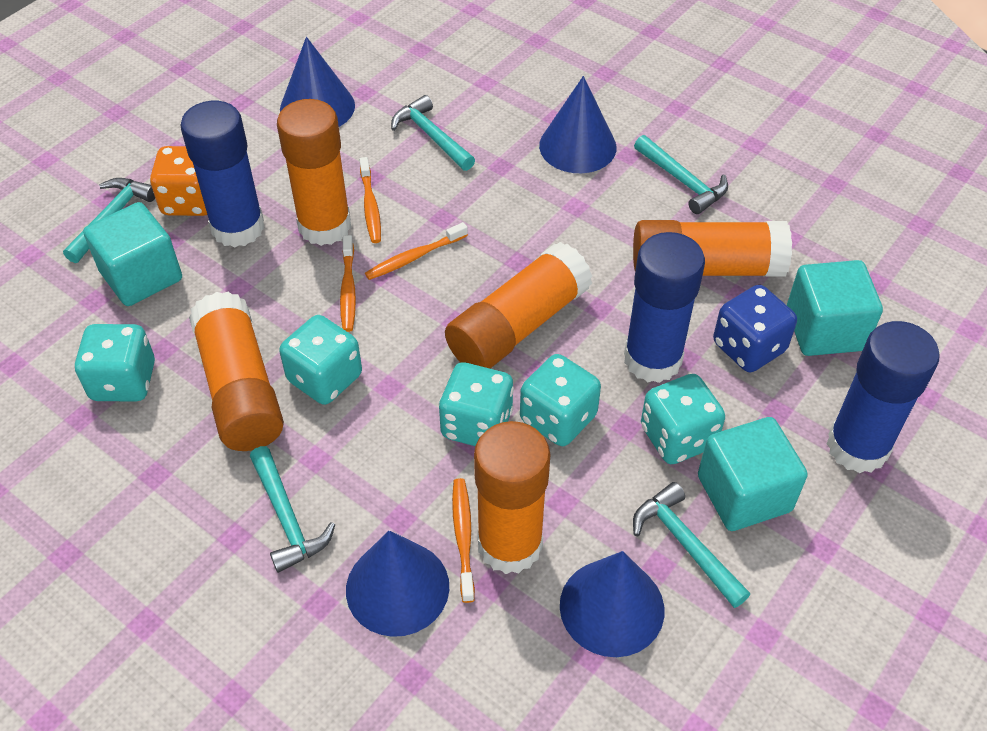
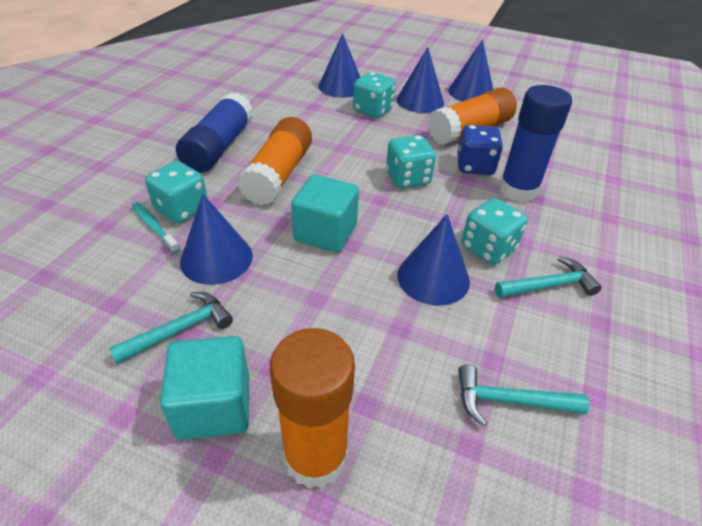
blue cone: 4 -> 5
blue glue stick: 3 -> 2
orange dice: 1 -> 0
orange glue stick: 5 -> 3
orange toothbrush: 4 -> 0
turquoise cube: 3 -> 2
turquoise dice: 5 -> 4
turquoise hammer: 5 -> 3
turquoise toothbrush: 0 -> 1

